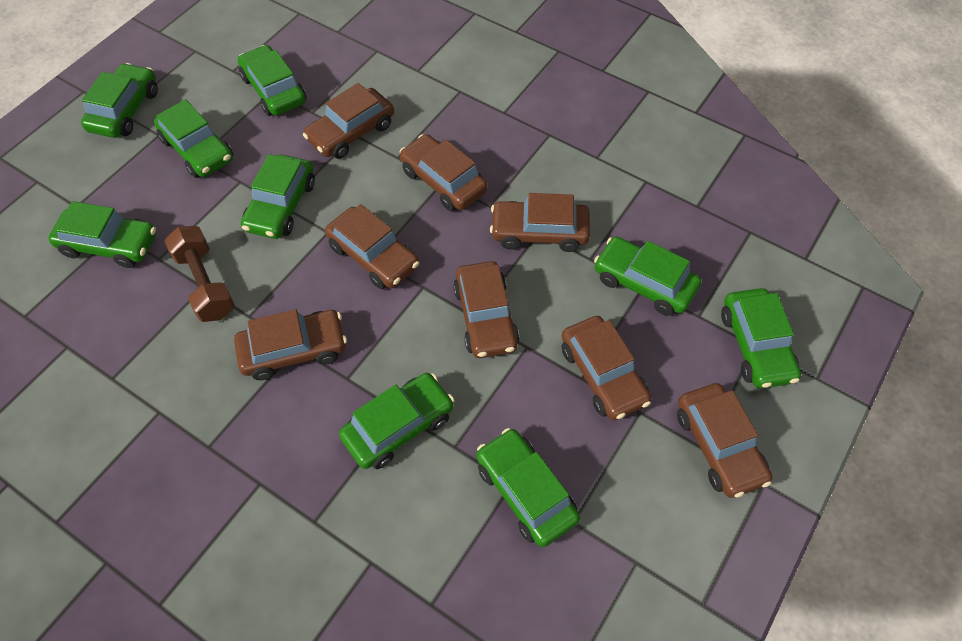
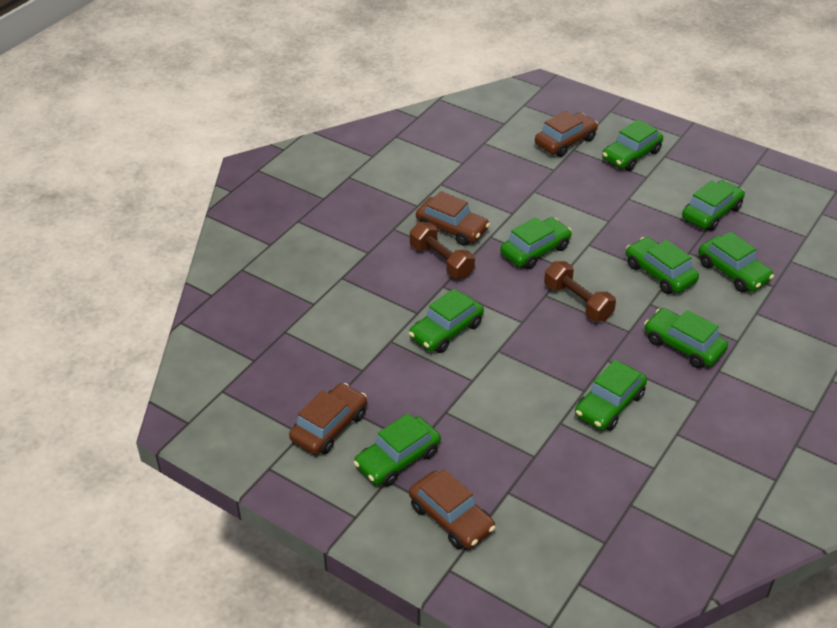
brown car: 8 -> 4
brown dumbbell: 1 -> 2

